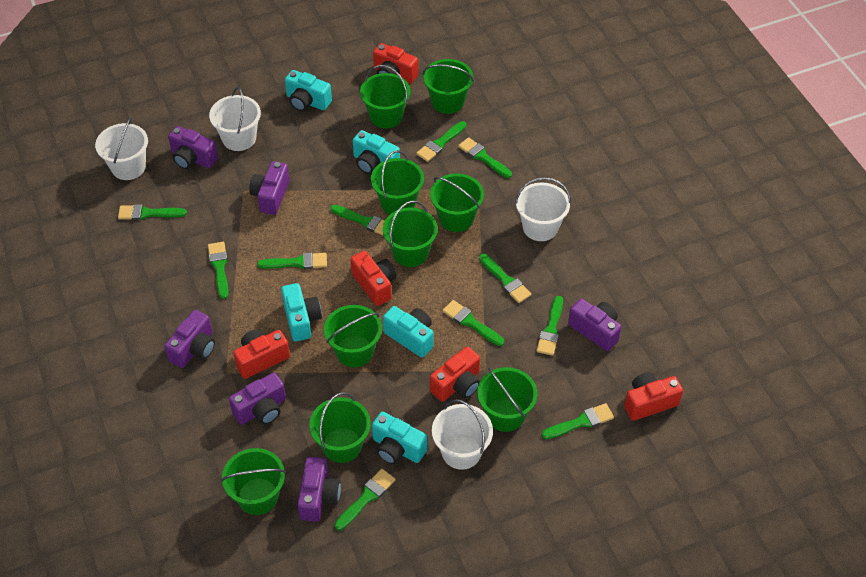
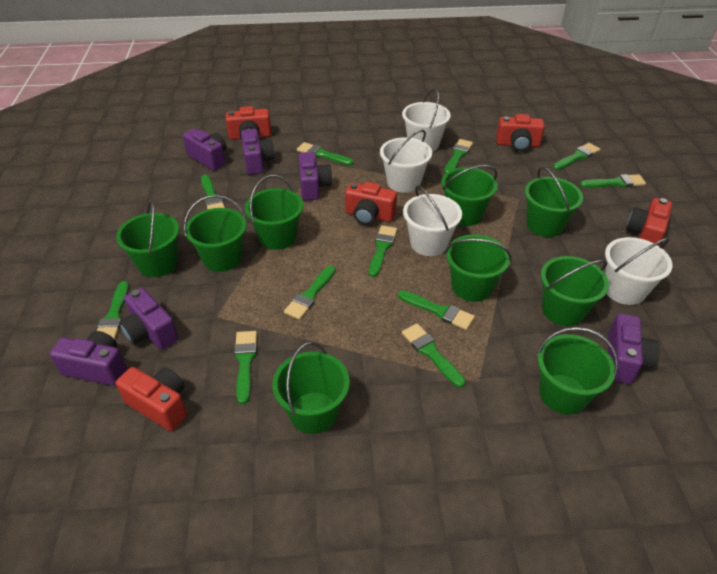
turquoise camera: 5 -> 0

